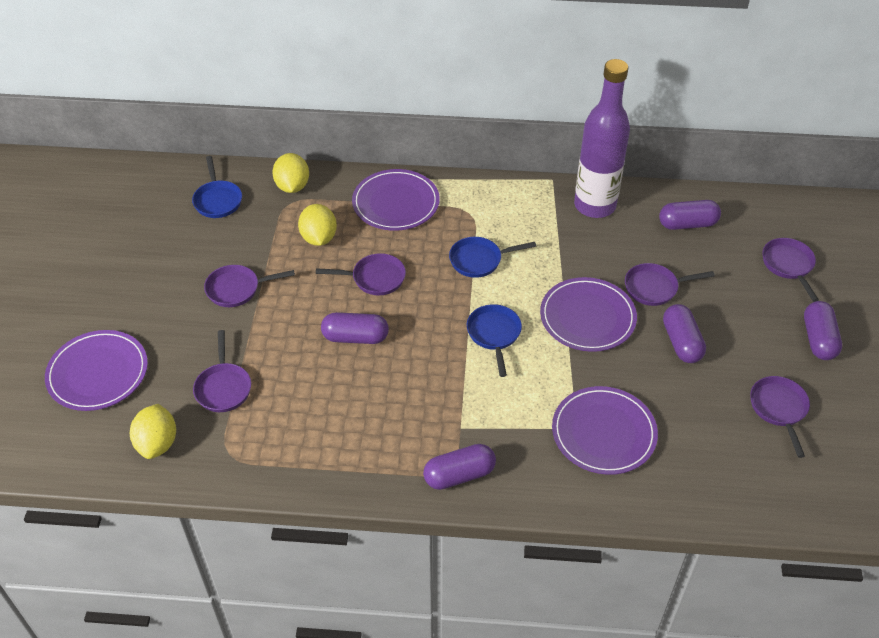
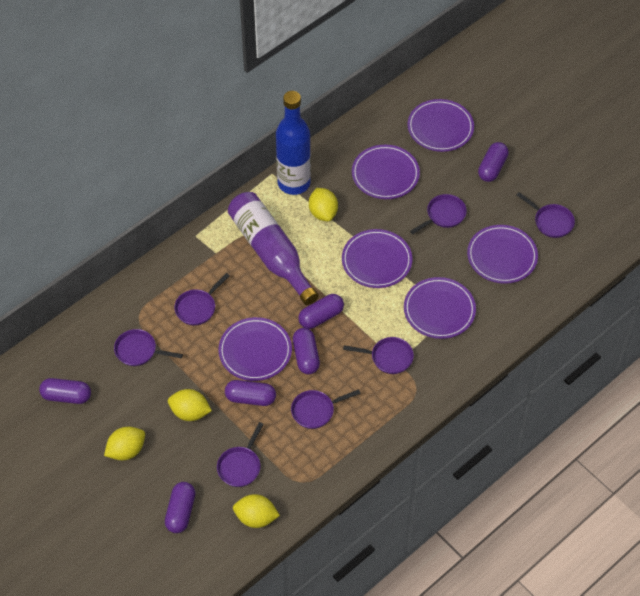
blue bottle: 0 -> 1
blue pan: 3 -> 0
purple capsule: 5 -> 6
purple pan: 6 -> 7
purple plate: 4 -> 6
yellow lemon: 3 -> 4

